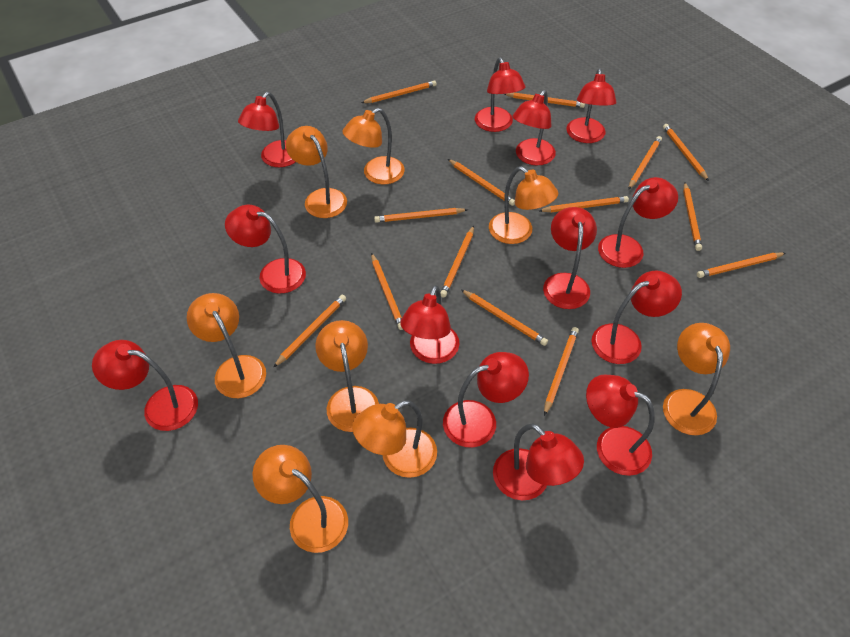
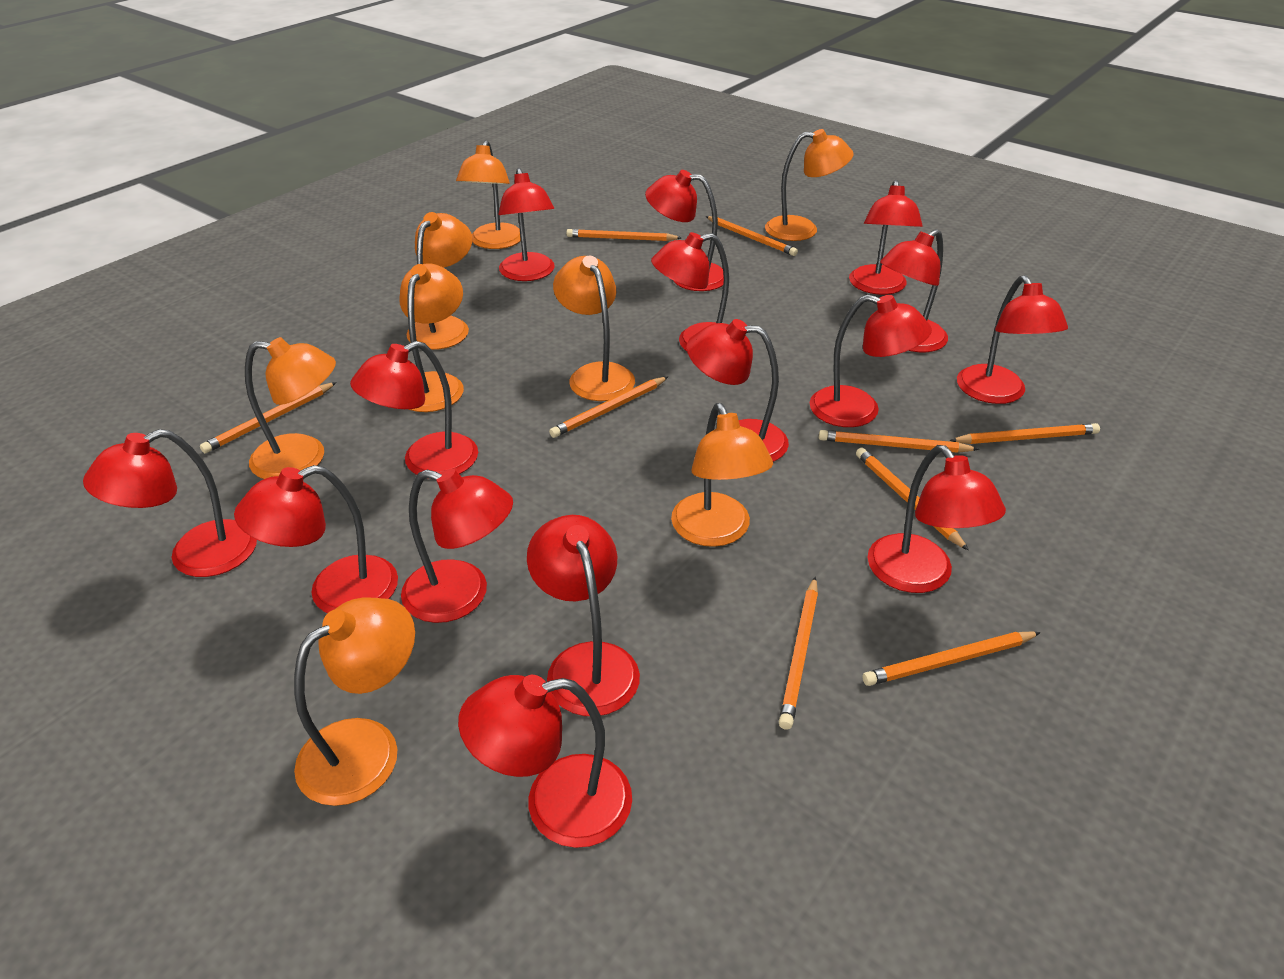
orange pencil: 14 -> 9
red lamp: 13 -> 15

